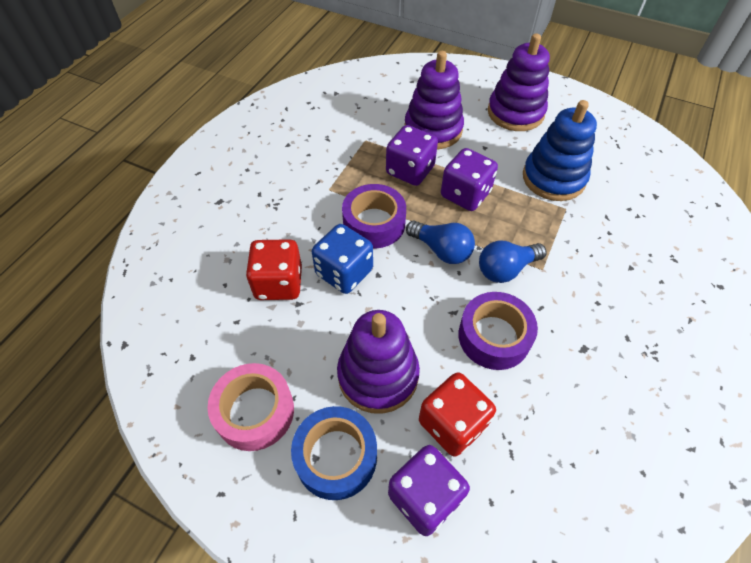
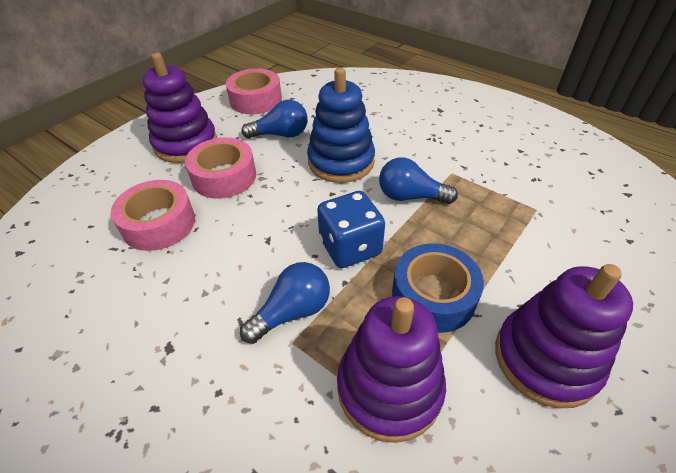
blue light bulb: 2 -> 3
pink tape: 1 -> 3
purple dice: 3 -> 0
purple tape: 2 -> 0
red dice: 2 -> 0

